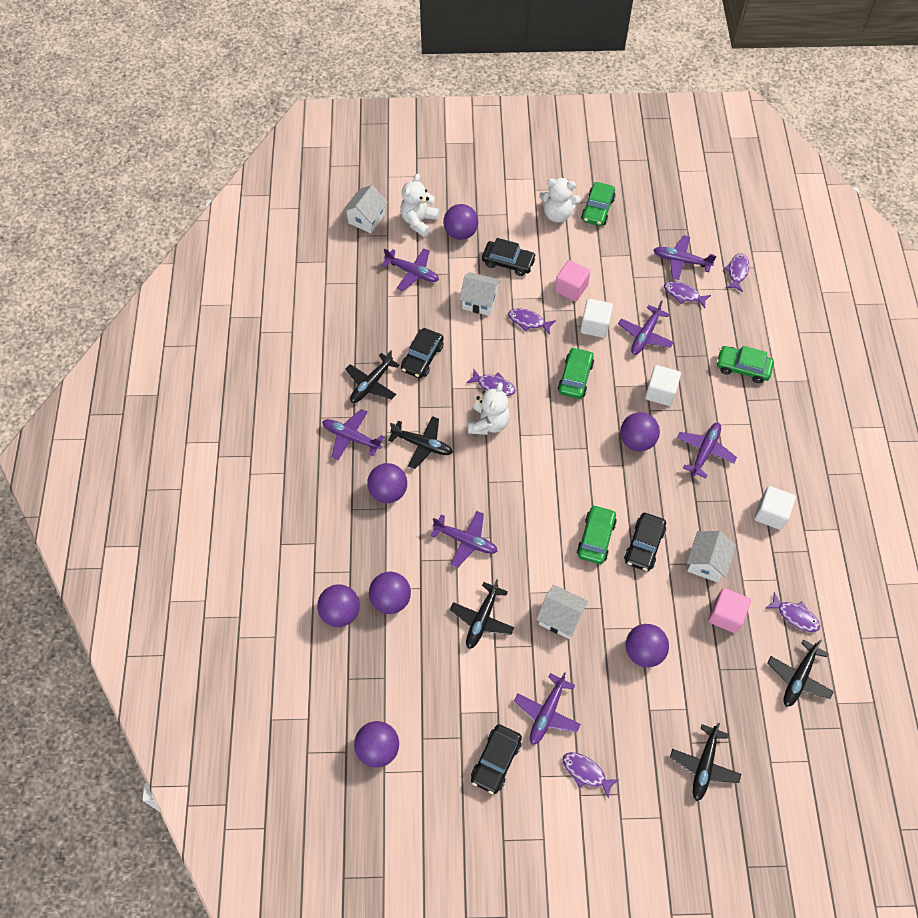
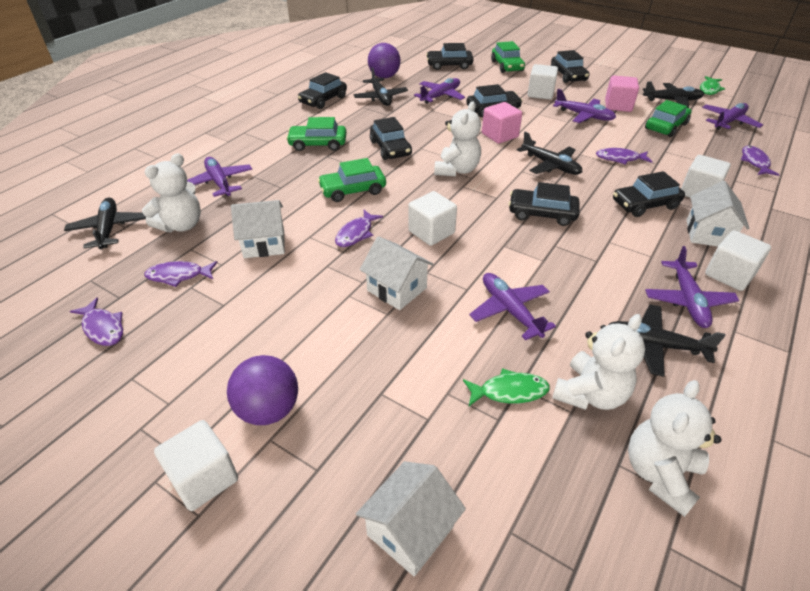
black car: 4 -> 7
green fish: 0 -> 2
purple ball: 7 -> 2
purple fish: 6 -> 5
purple plane: 7 -> 6
white cube: 3 -> 5
white teddy bear: 3 -> 4

